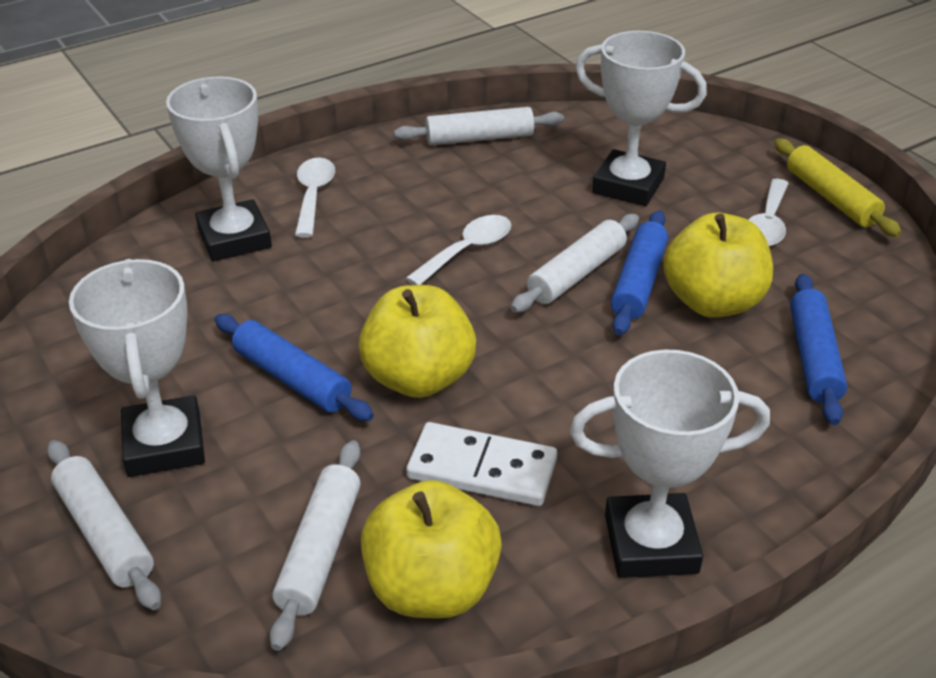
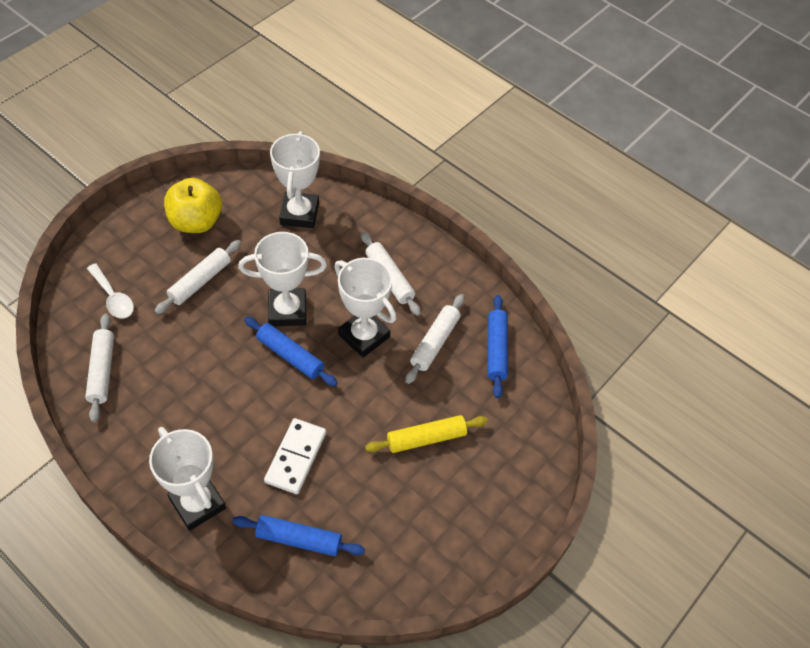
white spoon: 3 -> 1
yellow apple: 3 -> 1

